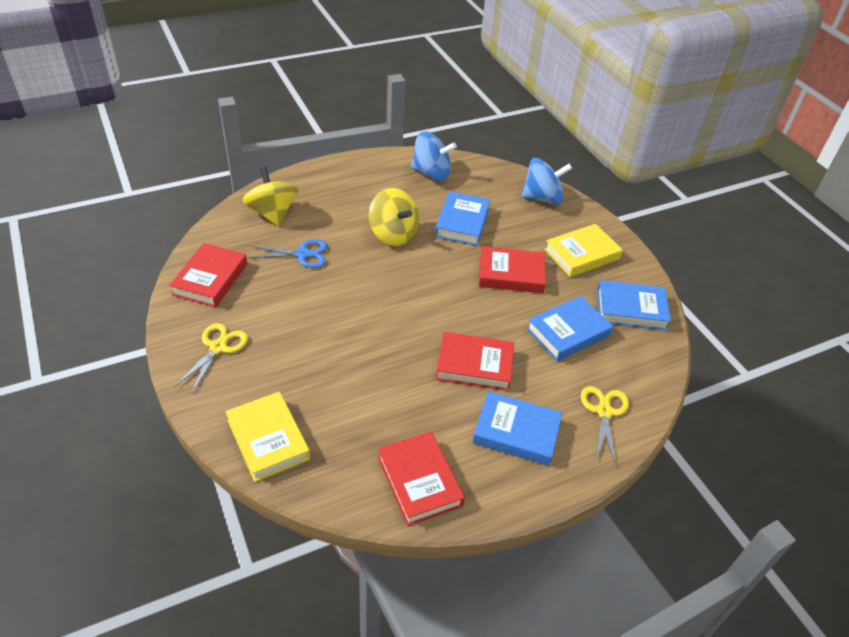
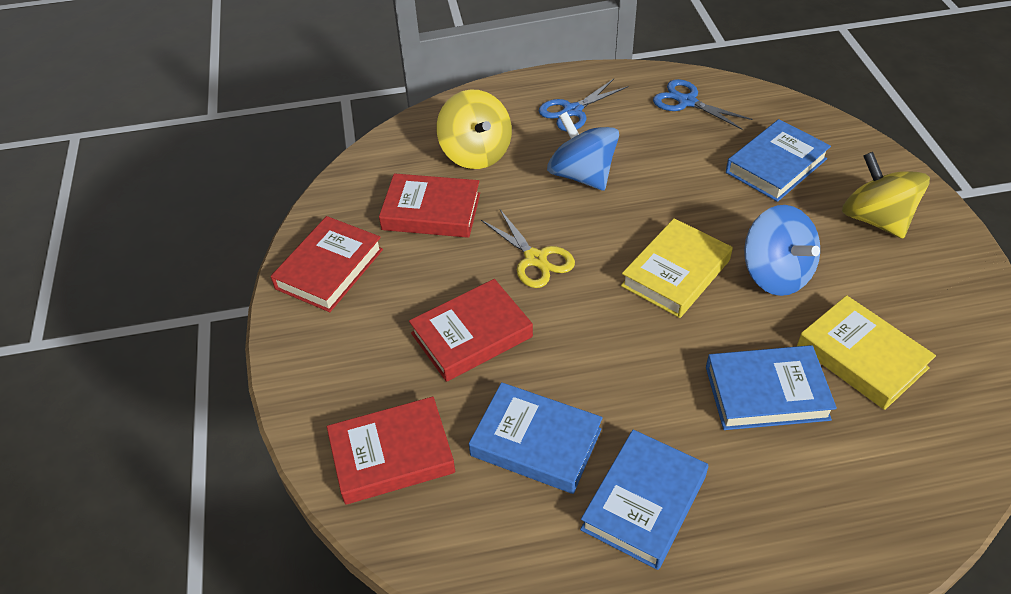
blue scissors: 1 -> 2
yellow scissors: 2 -> 1

